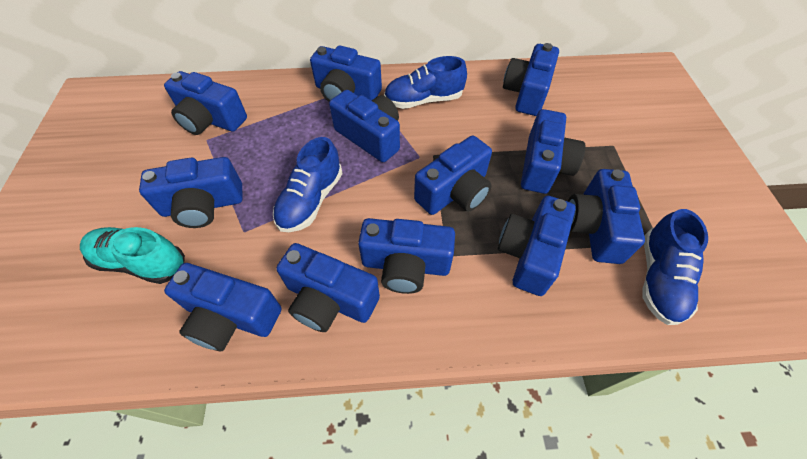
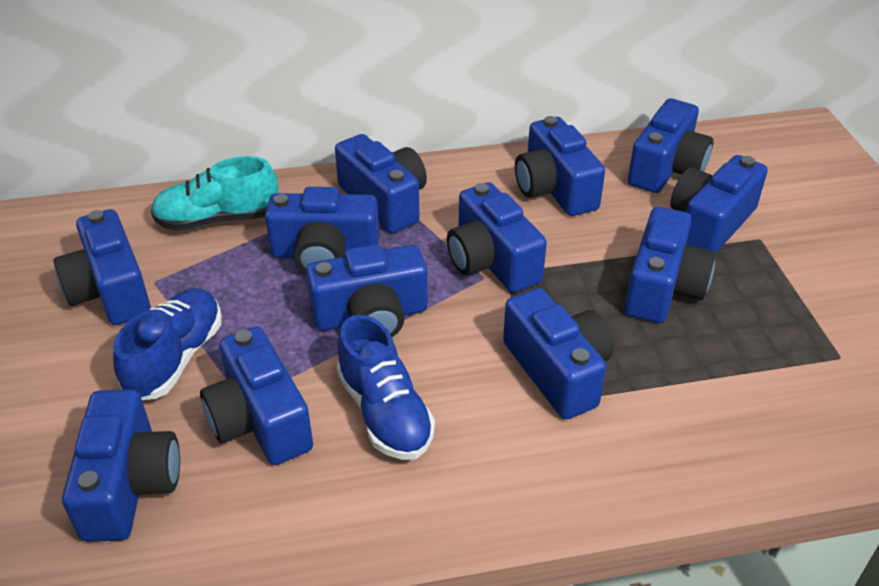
blue shoe: 3 -> 2

